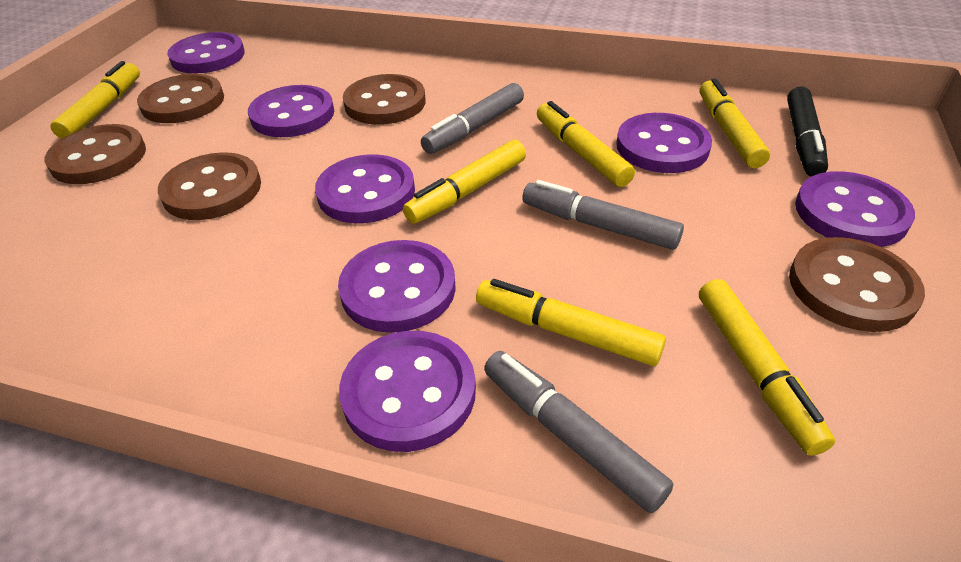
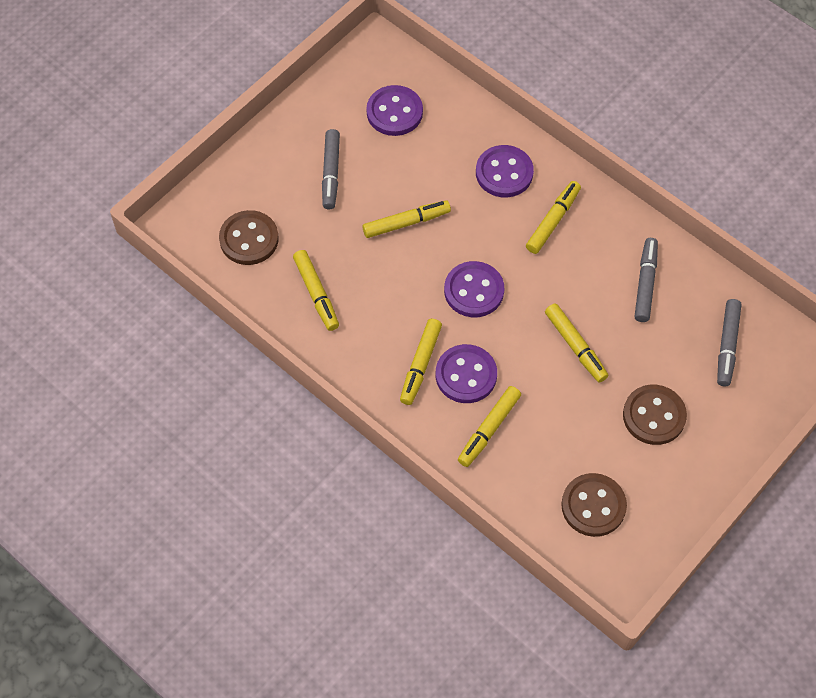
black marker: 1 -> 0
brown button: 5 -> 3
purple button: 7 -> 4

